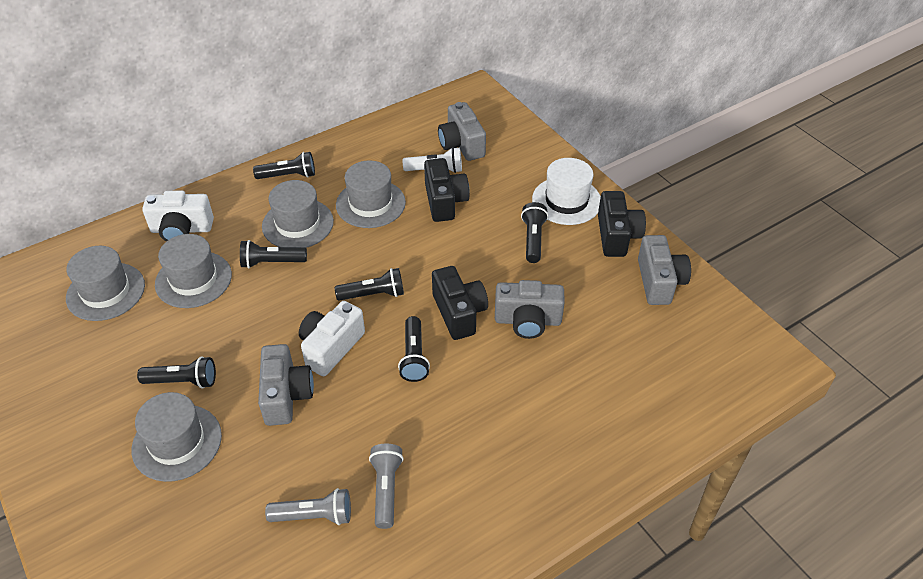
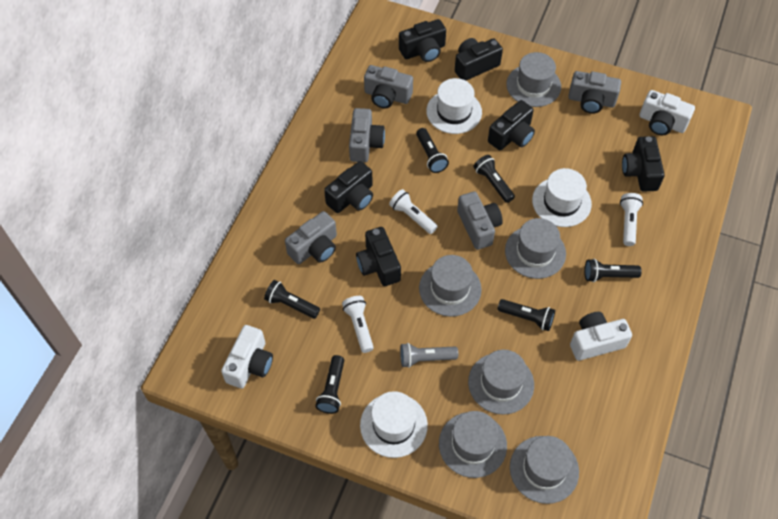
black camera: 3 -> 6
grey camera: 4 -> 5
grey flashlight: 2 -> 1
grey hat: 5 -> 6
white camera: 2 -> 3
white flashlight: 1 -> 3
white hat: 1 -> 3

